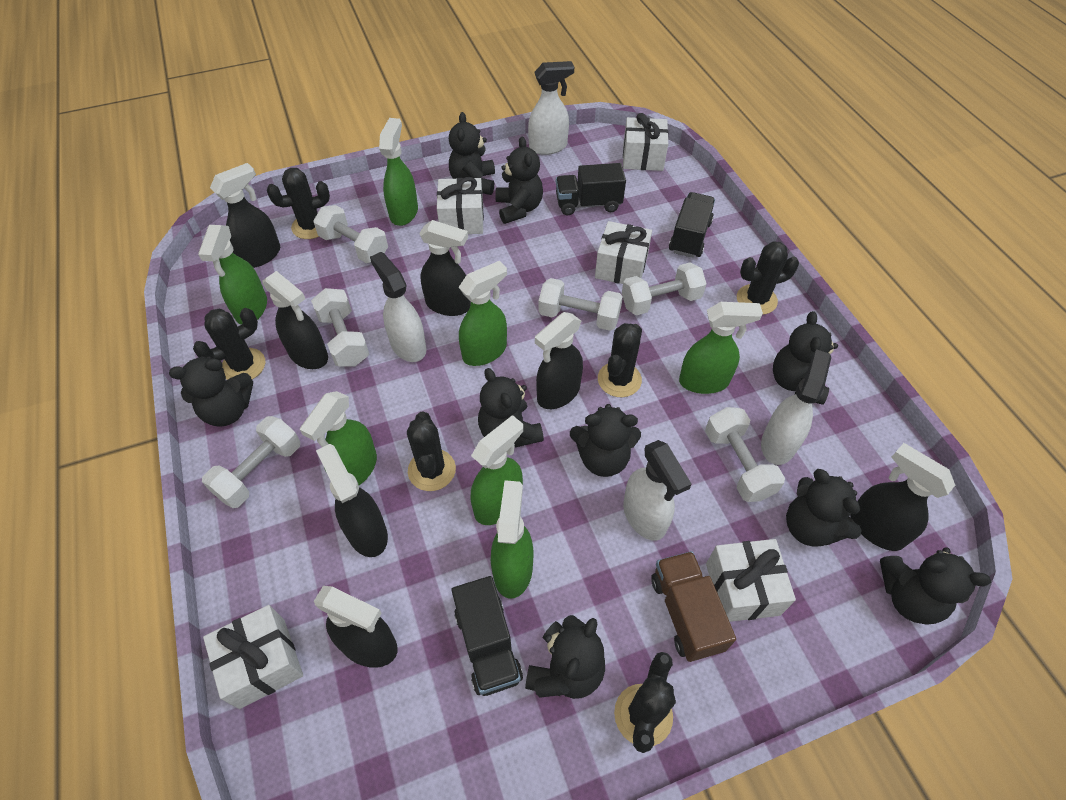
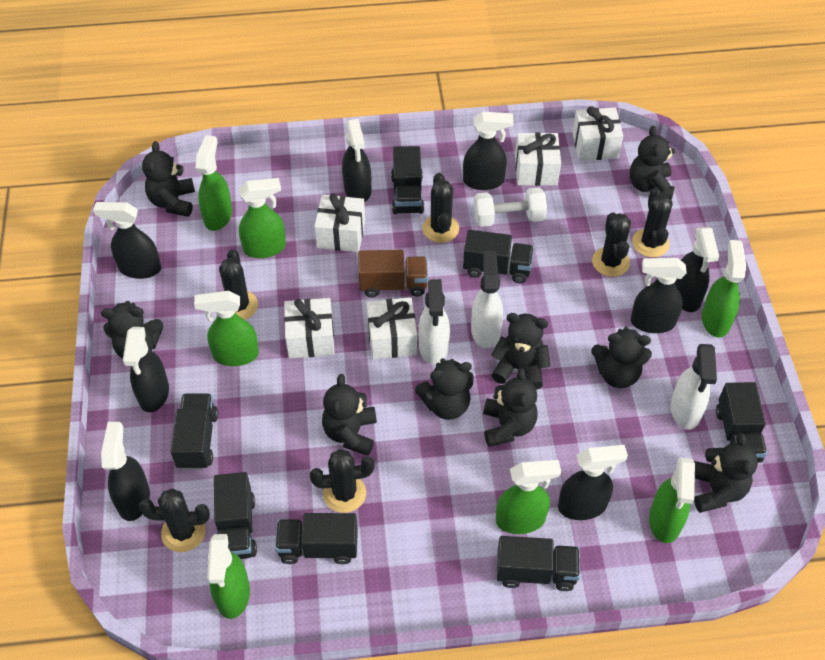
black spray bottle: 7 -> 8
black truck: 3 -> 7
white dumbbell: 6 -> 1
white spray bottle: 4 -> 3

